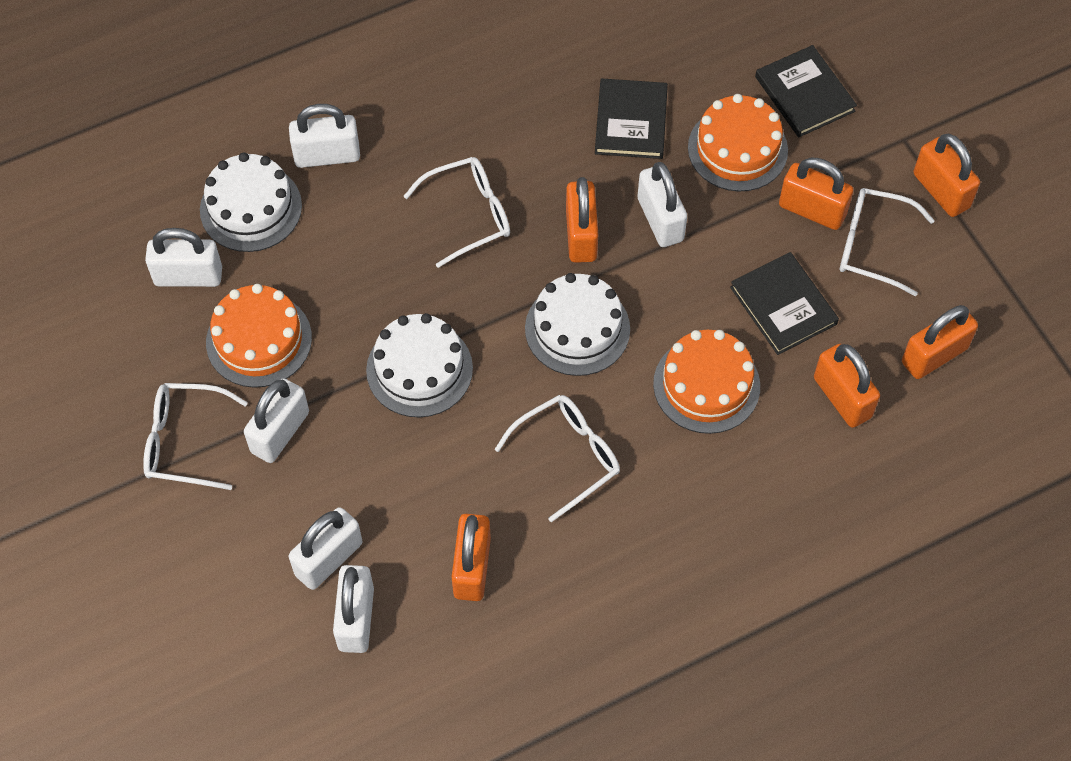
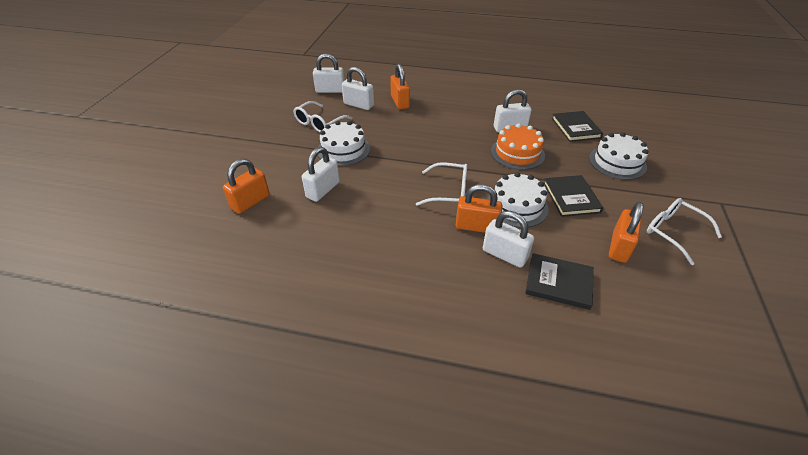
orange cake: 3 -> 1
orange padlock: 6 -> 4
white glasses: 4 -> 3
white padlock: 6 -> 5

